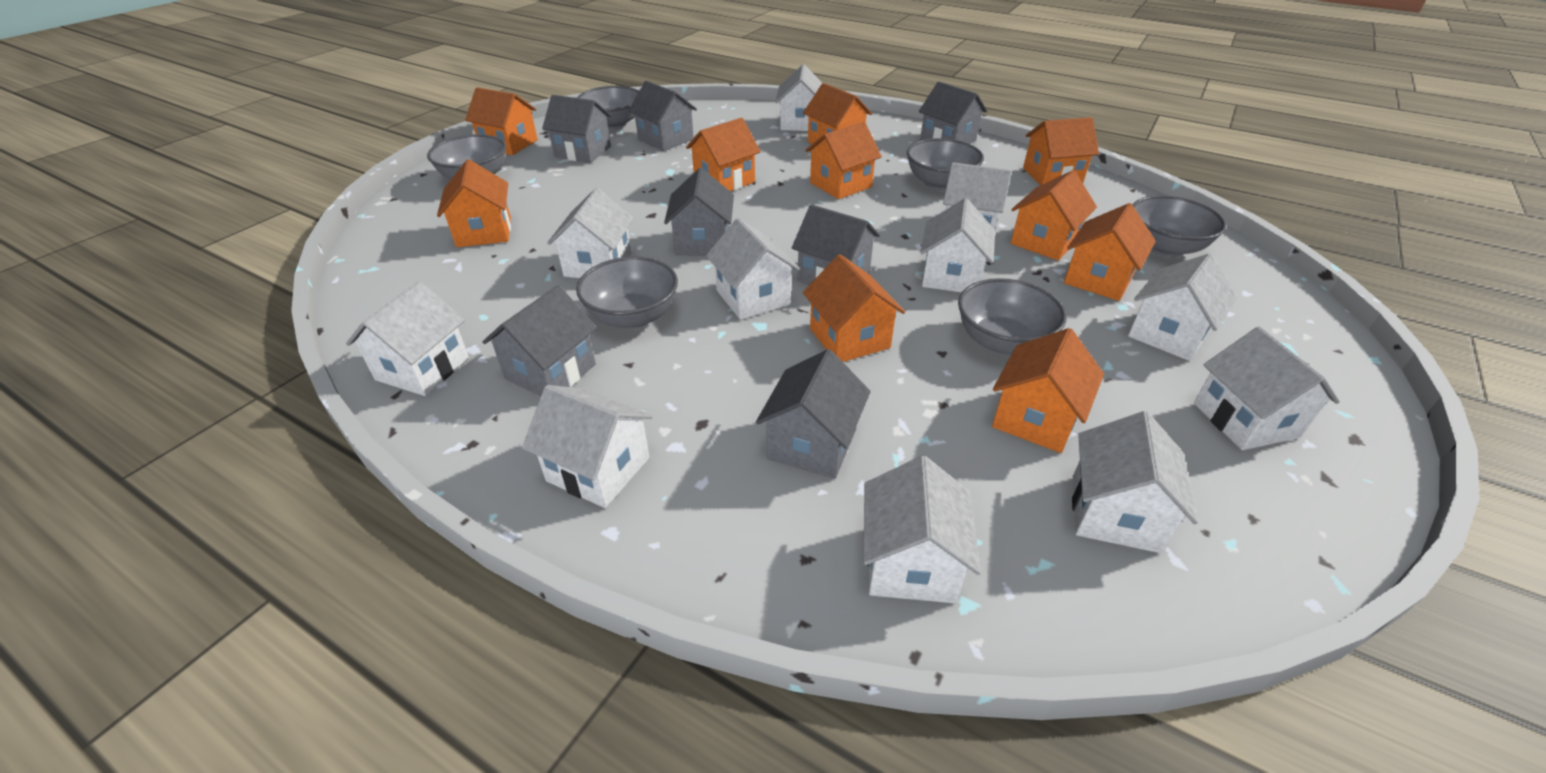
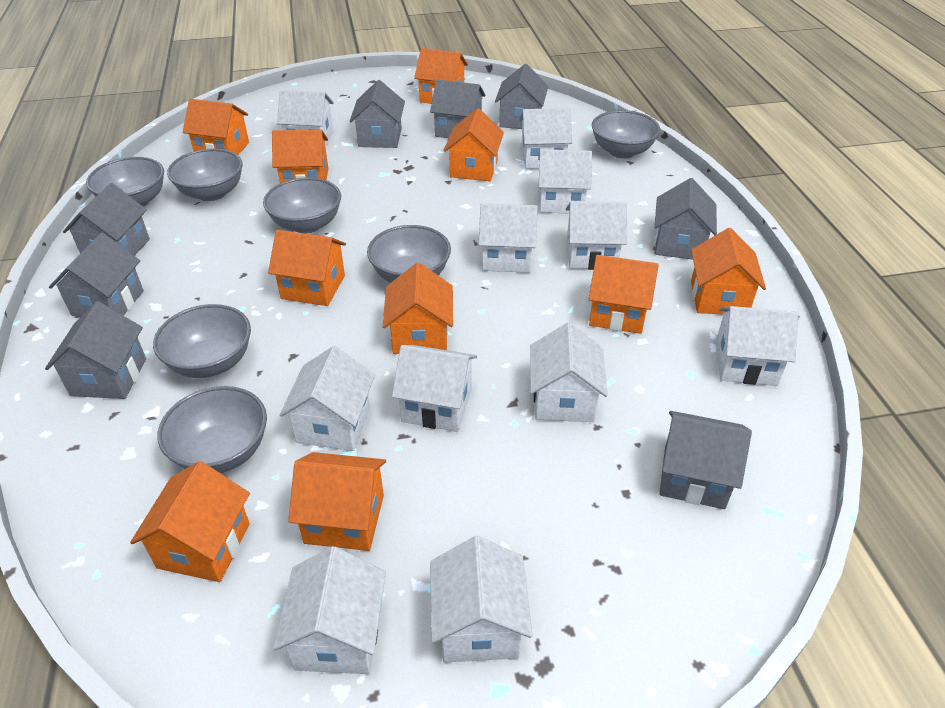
grey bowl: 6 -> 7
grey house: 7 -> 8

